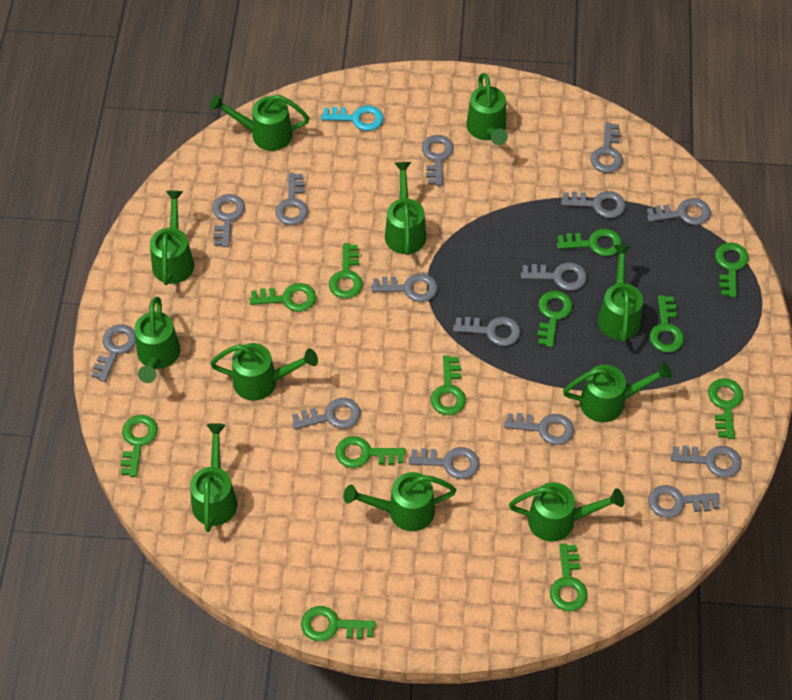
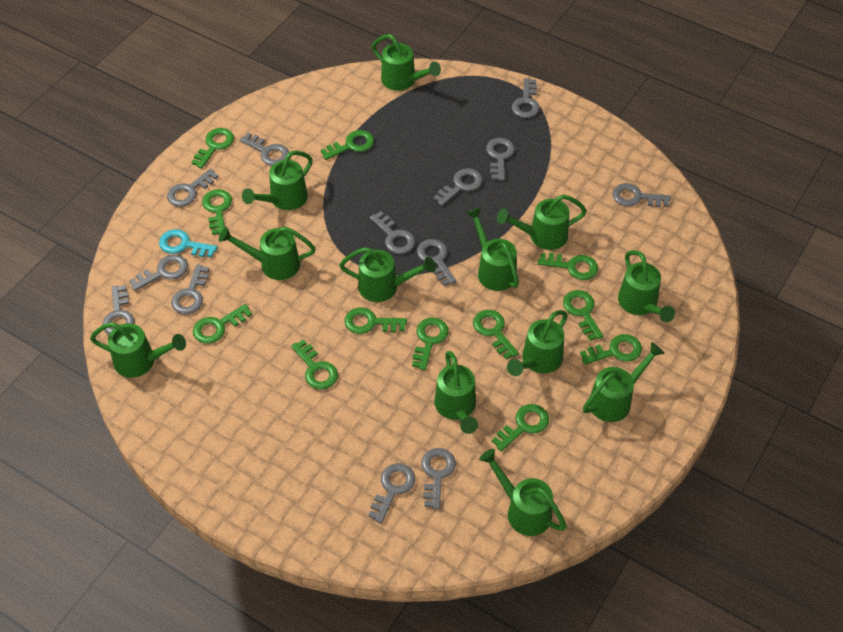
green watering can: 11 -> 12
grey key: 15 -> 13

